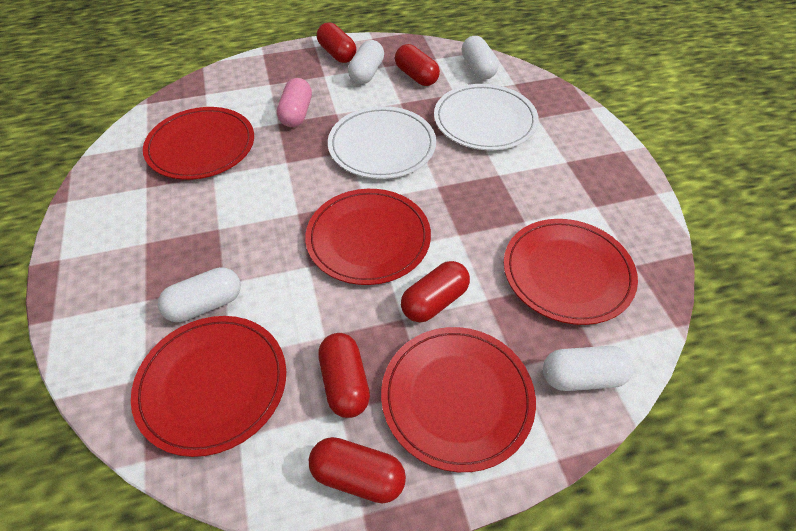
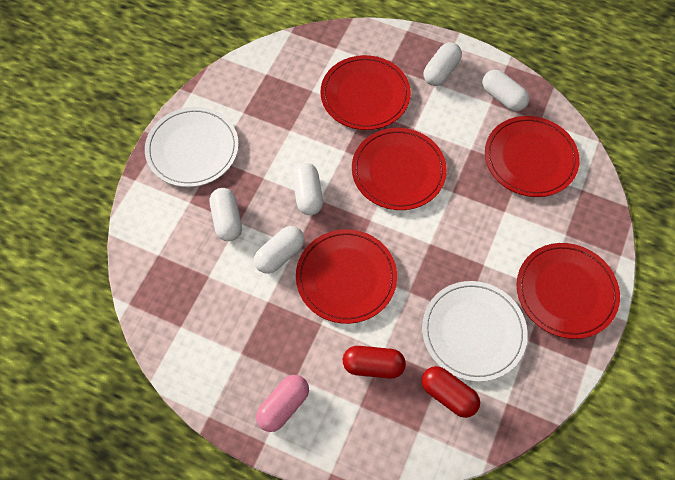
red capsule: 5 -> 2
white capsule: 4 -> 5

